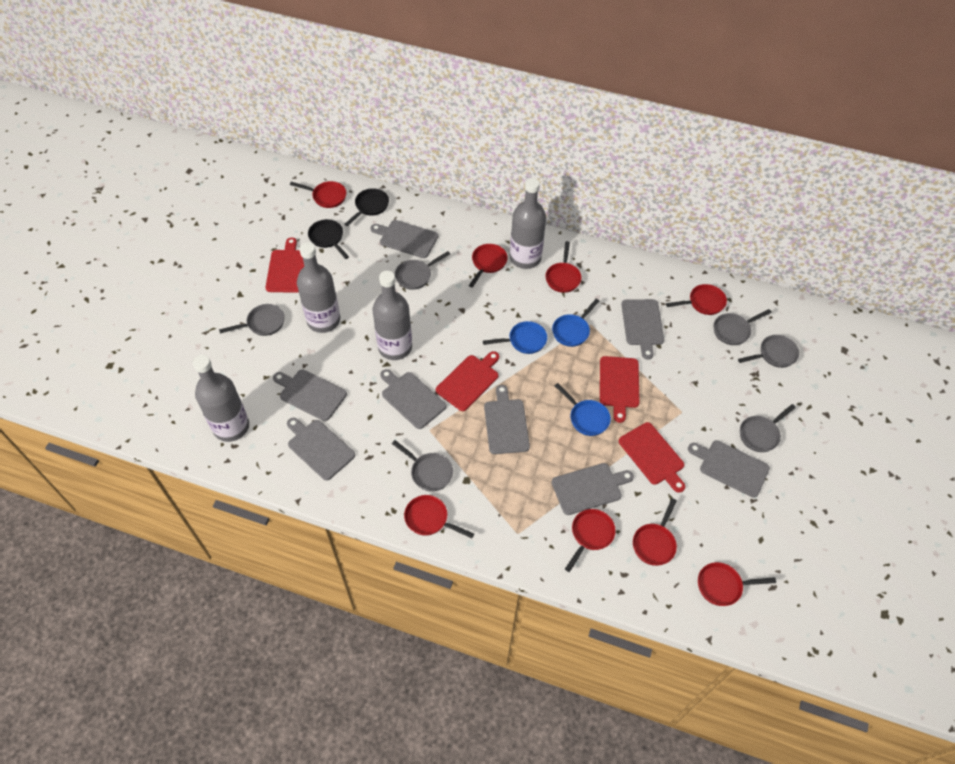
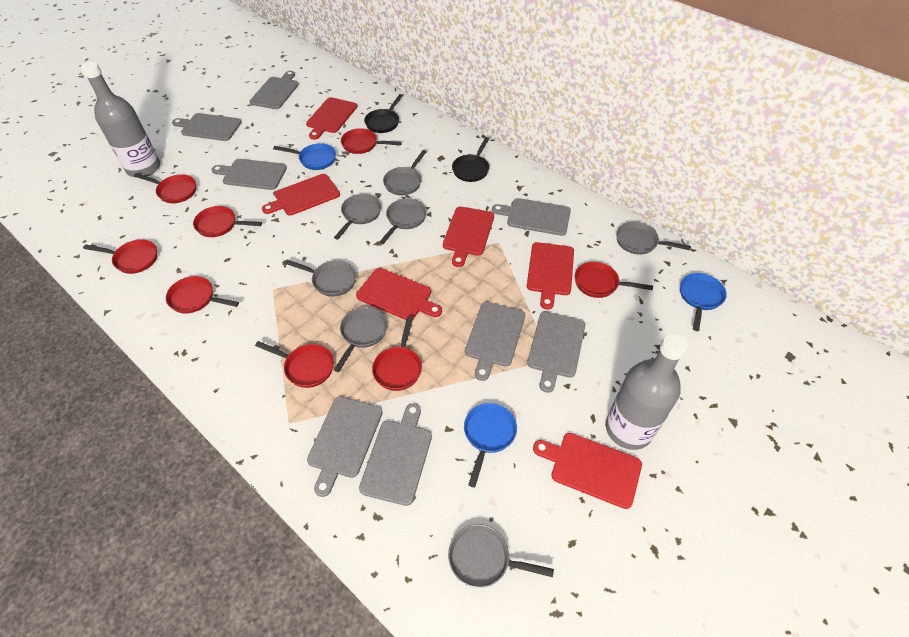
grey bottle: 4 -> 2
grey pan: 6 -> 7
red cutting board: 4 -> 6

